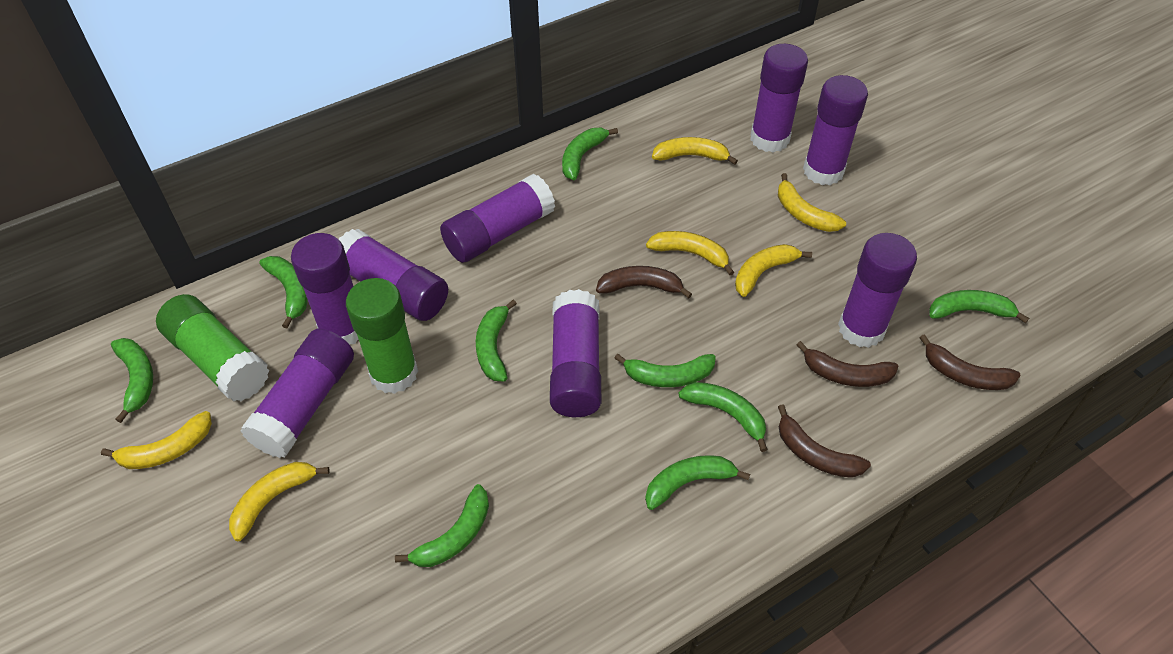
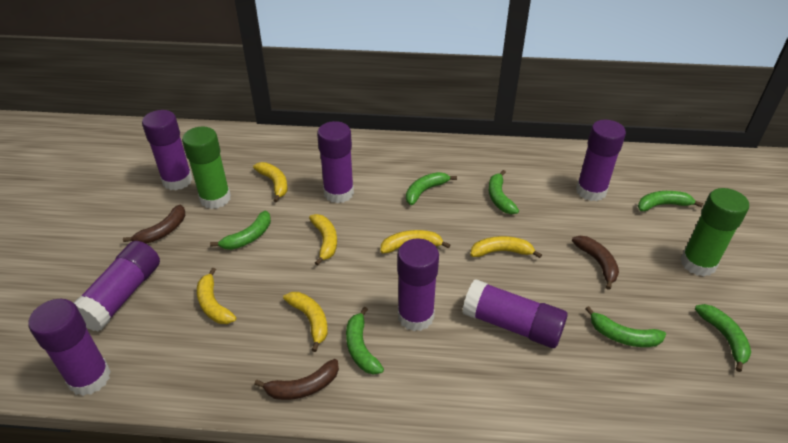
brown banana: 4 -> 3
green banana: 9 -> 7
purple glue stick: 8 -> 7

